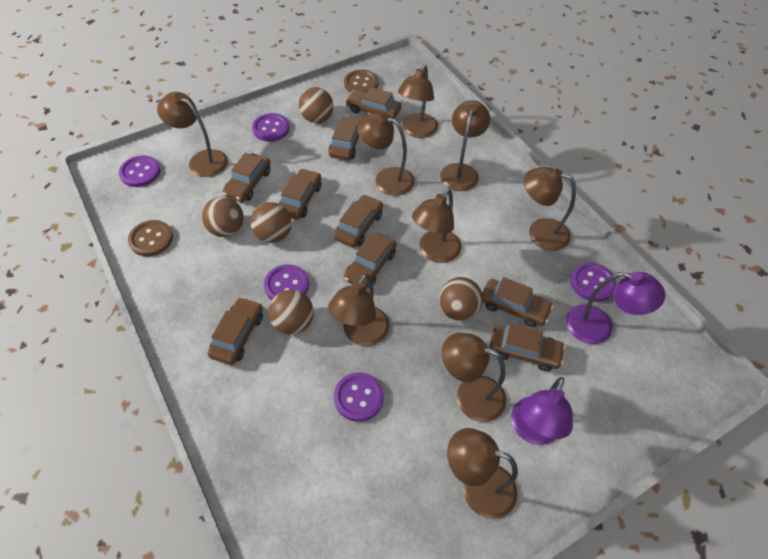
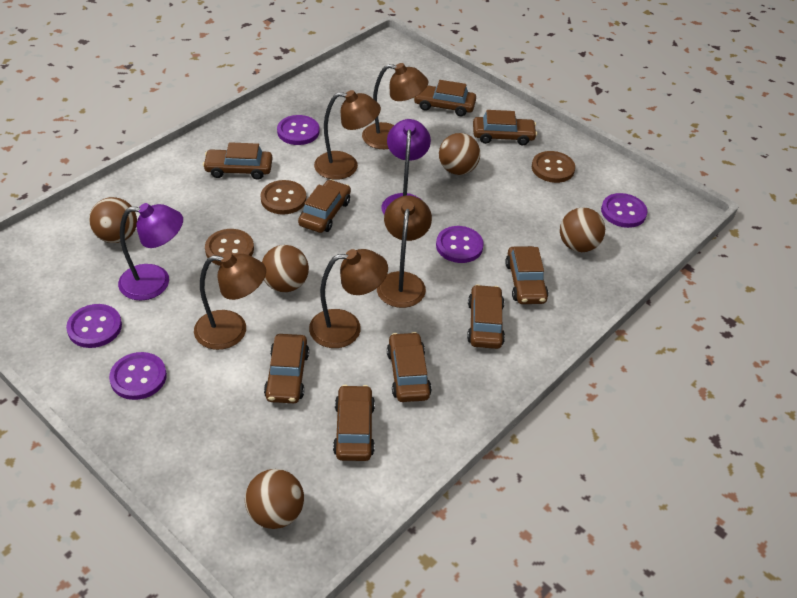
brown button: 2 -> 3
brown lamp: 9 -> 5

